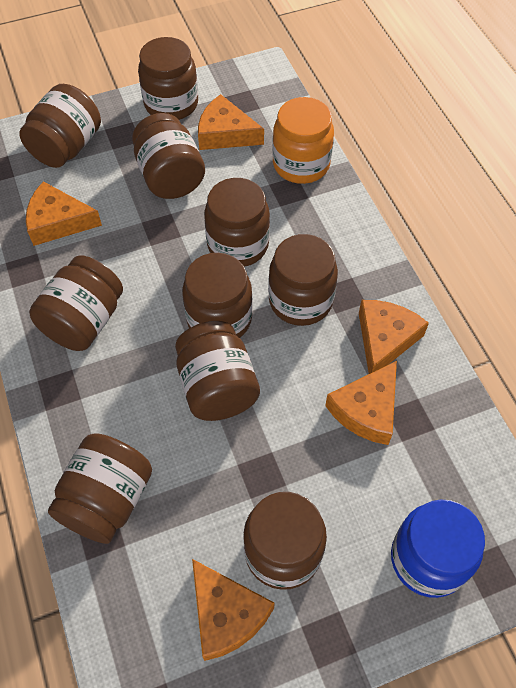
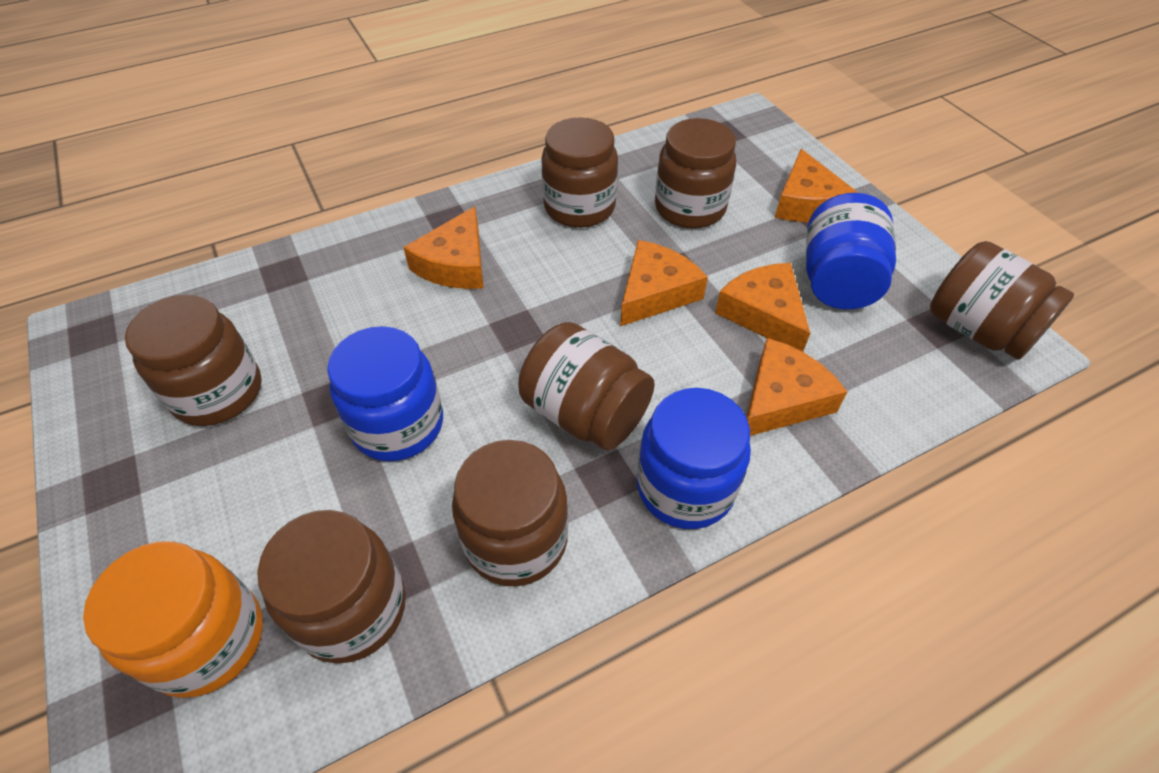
blue jar: 1 -> 3
brown jar: 10 -> 7

